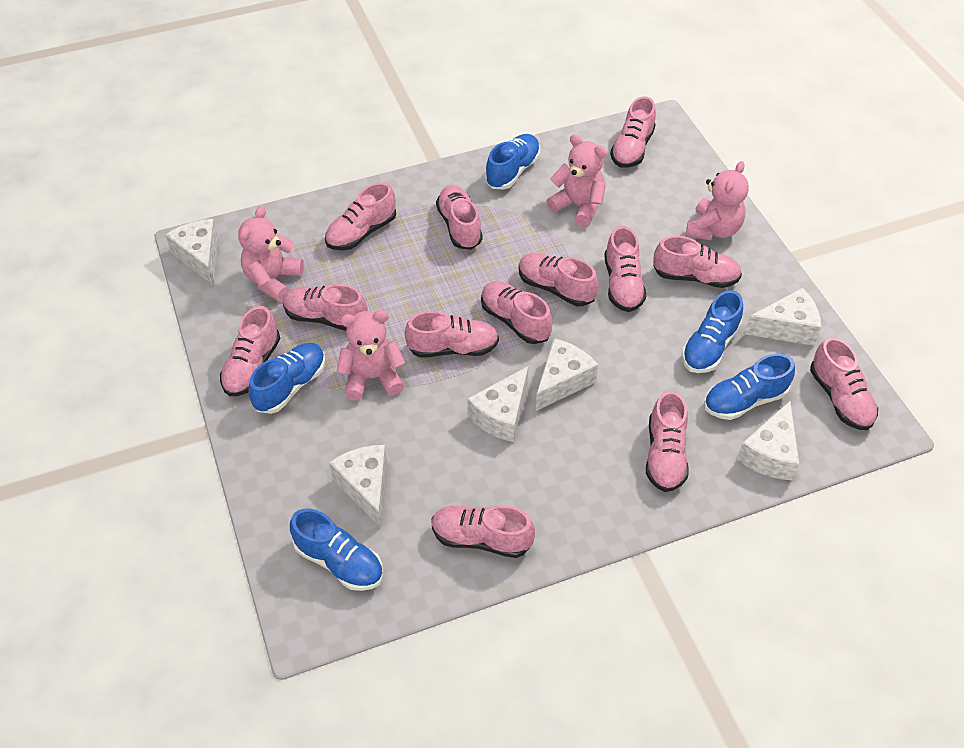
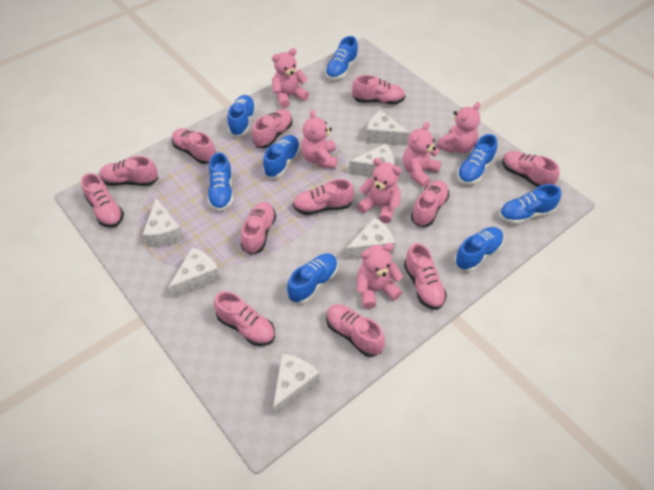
blue shoe: 5 -> 8
pink shoe: 13 -> 12
pink teddy bear: 4 -> 6

